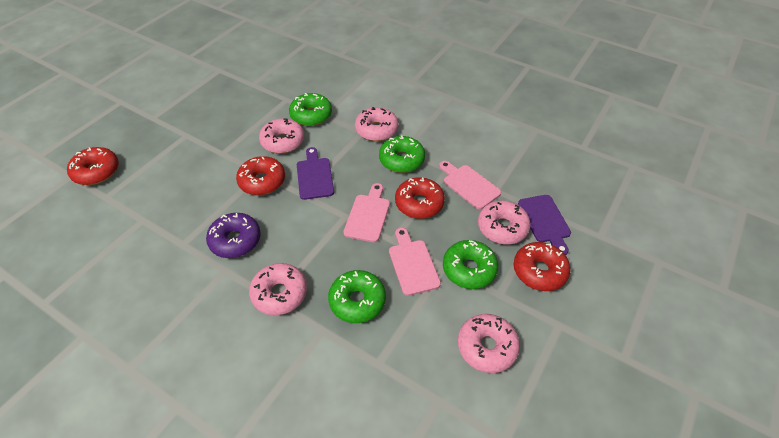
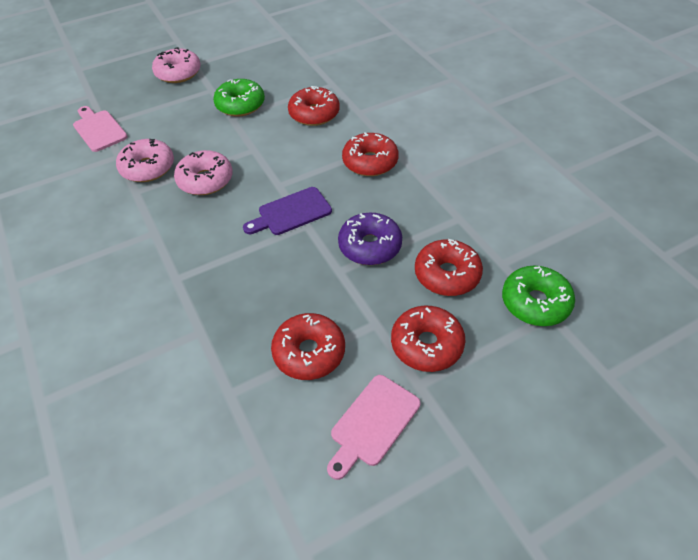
green donut: 4 -> 2
pink cutting board: 3 -> 2
pink donut: 5 -> 3
purple cutting board: 2 -> 1
red donut: 4 -> 5

